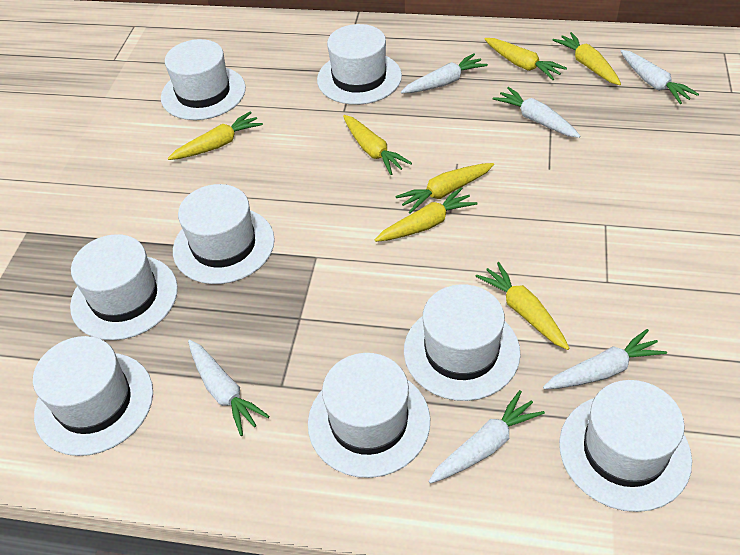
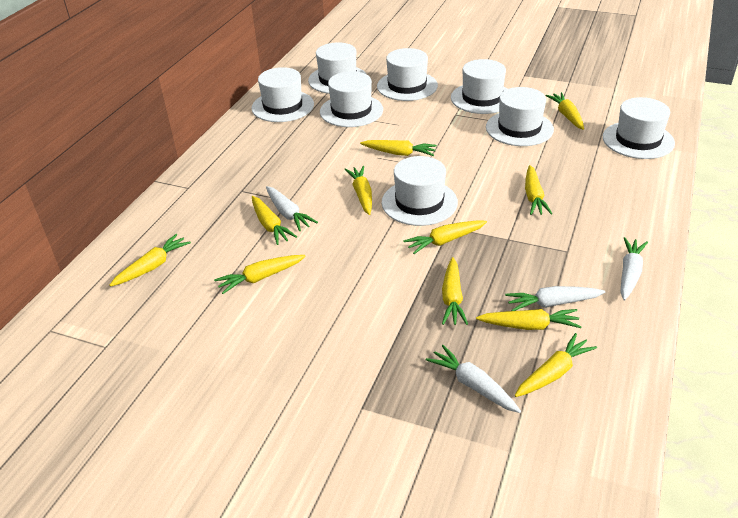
white carrot: 6 -> 4
yellow carrot: 7 -> 11

